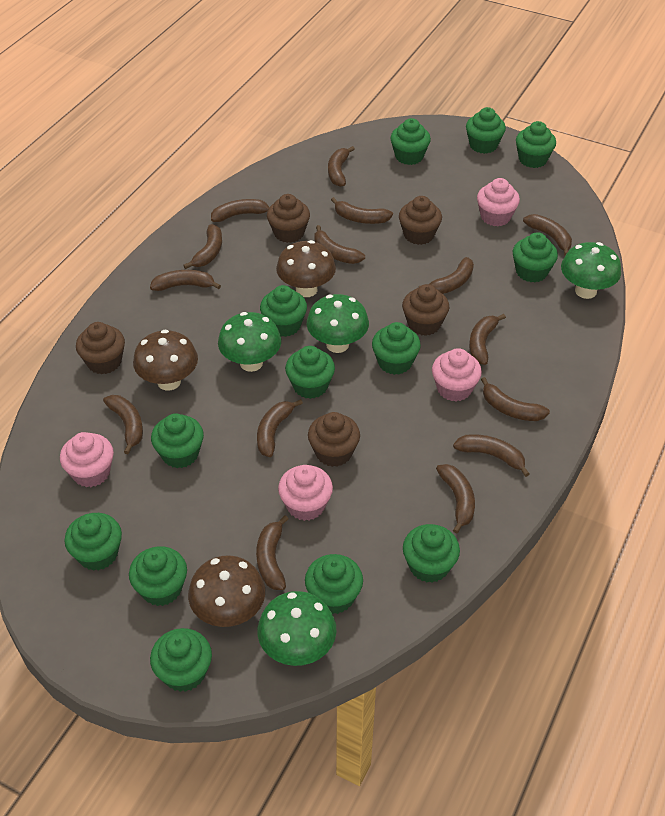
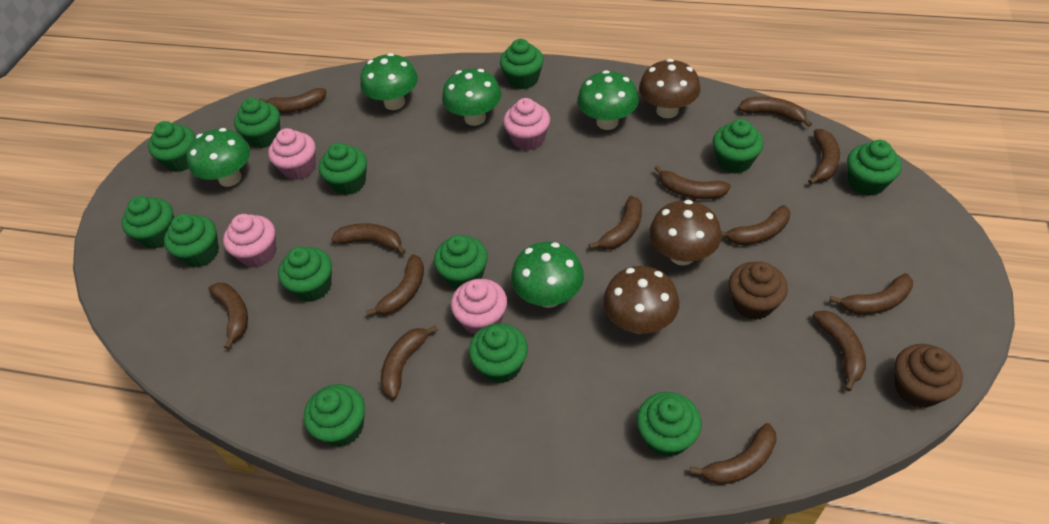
brown banana: 15 -> 13
brown cupcake: 5 -> 2
green mushroom: 4 -> 5

